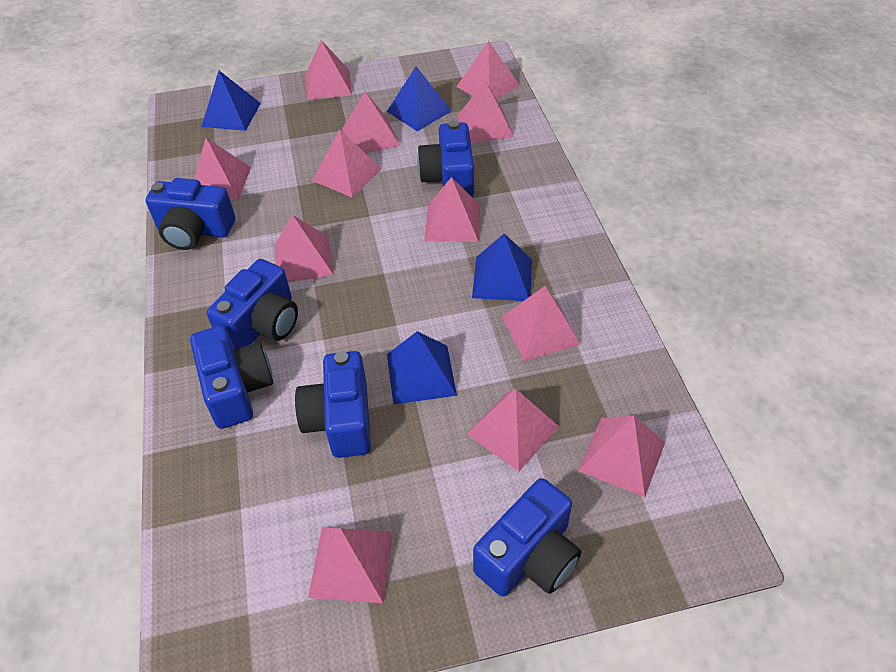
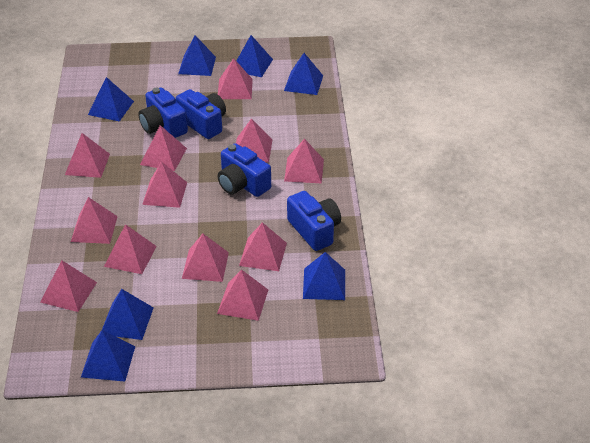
blue camera: 6 -> 4
blue pyramid: 4 -> 7

